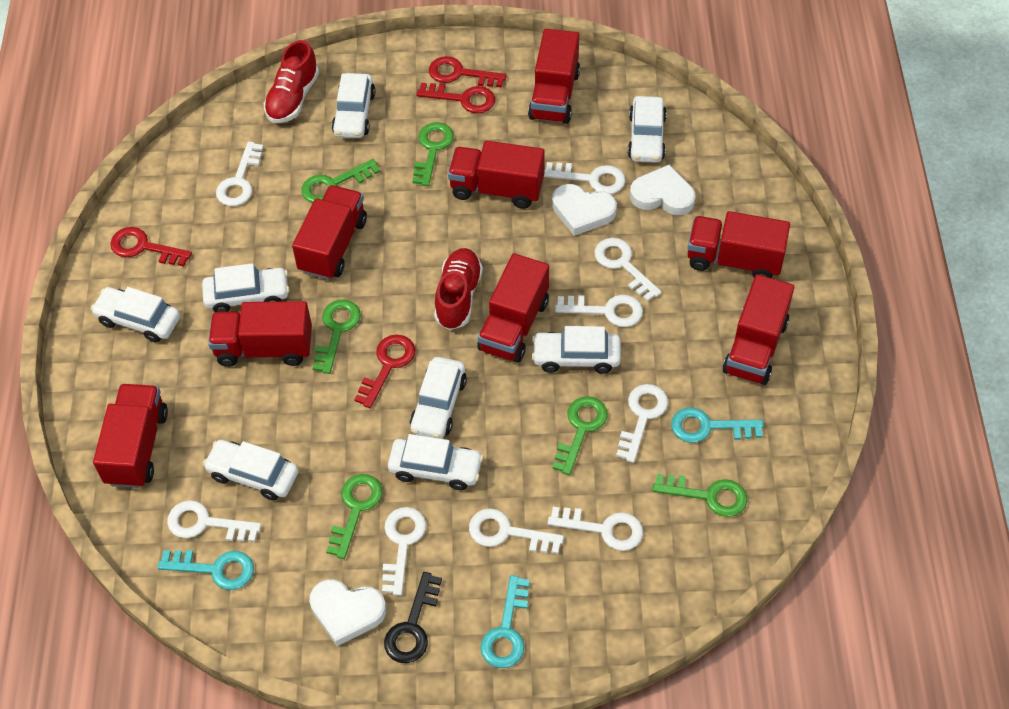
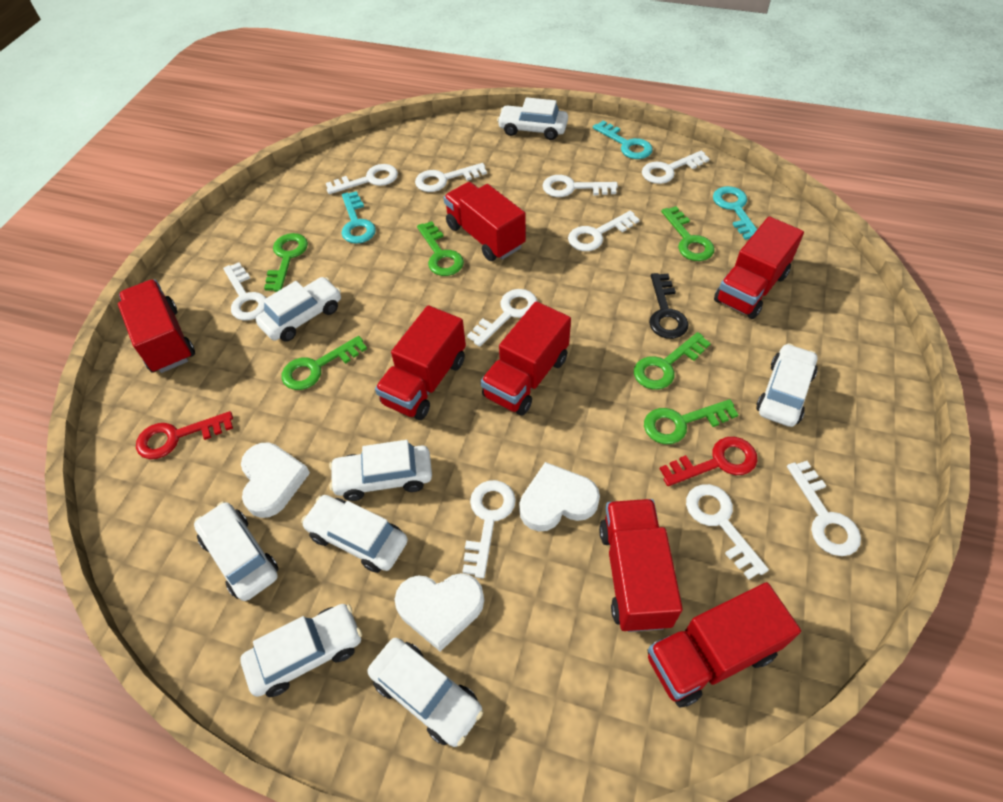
red key: 4 -> 2
red shoe: 2 -> 0
red truck: 8 -> 7
white key: 9 -> 10

